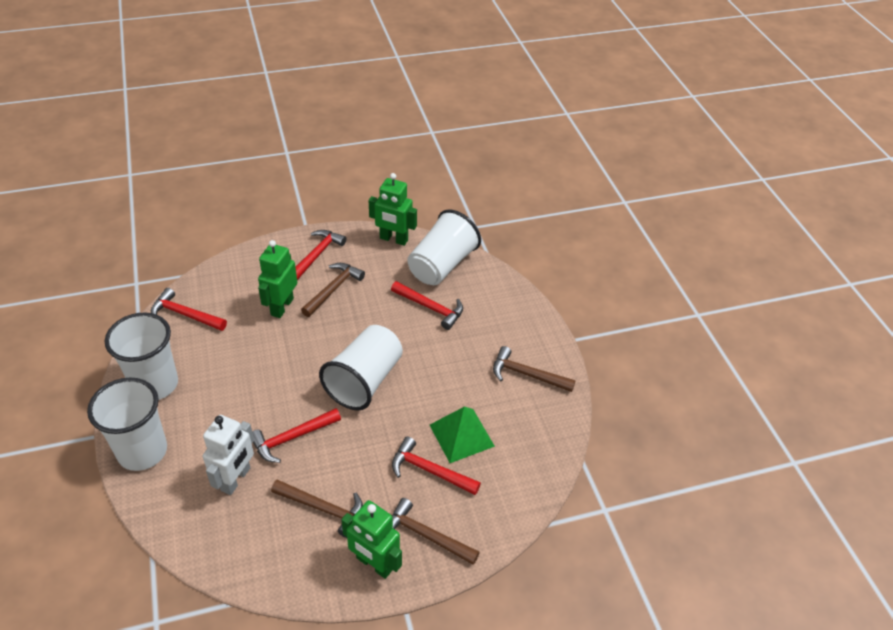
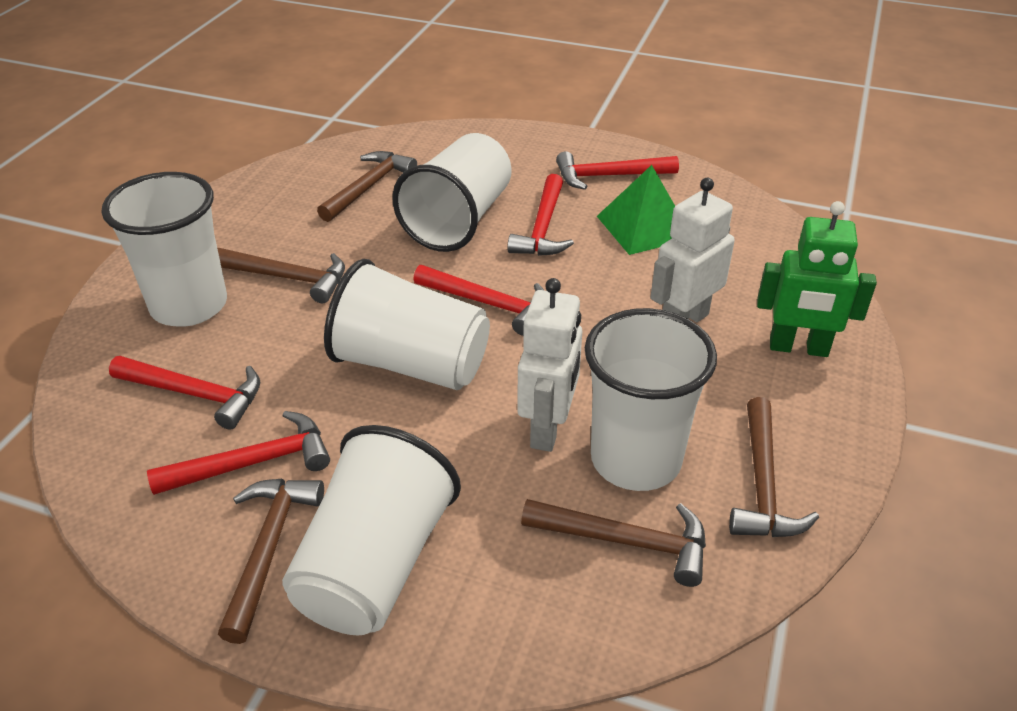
brown hammer: 4 -> 5
green robot: 3 -> 1
white cup: 4 -> 5
white robot: 1 -> 2

